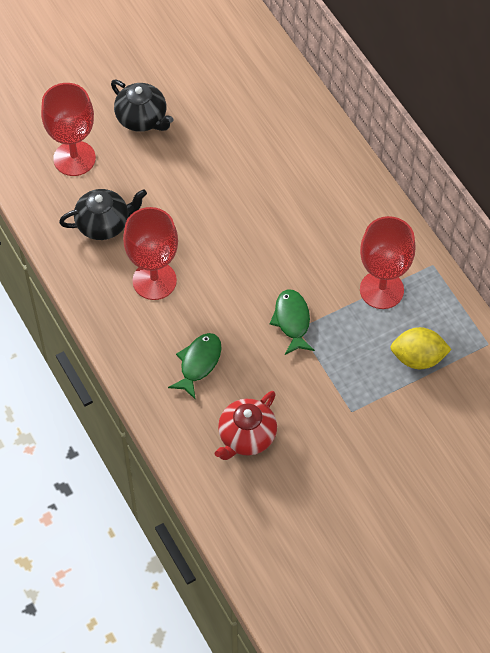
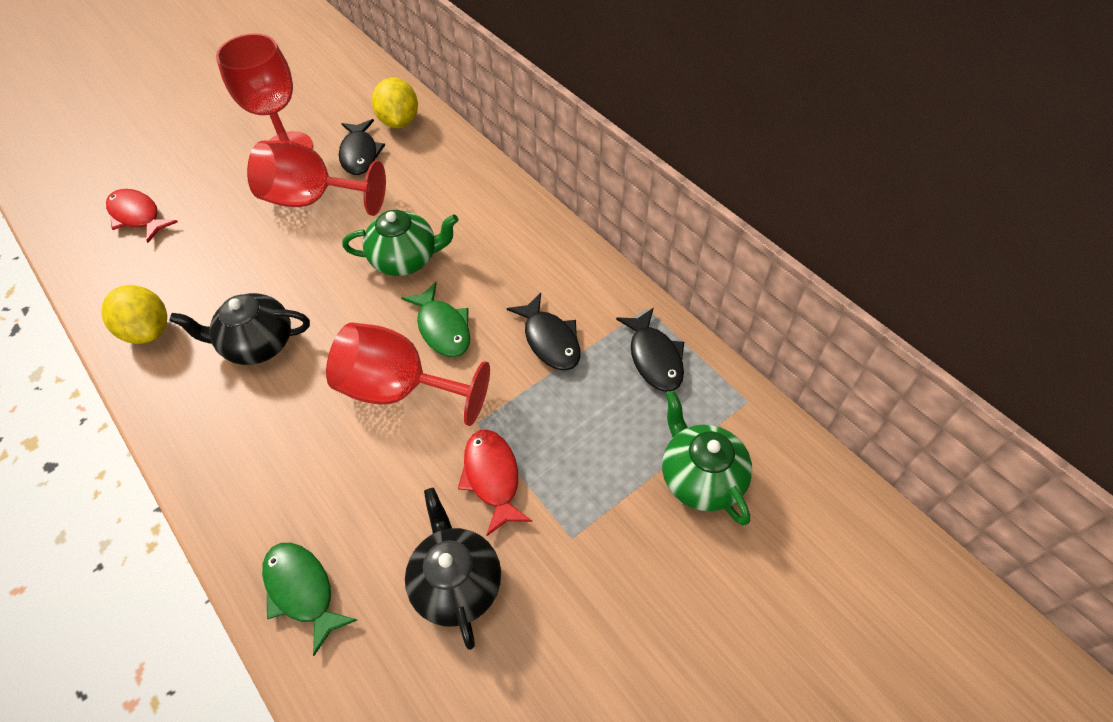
black fish: 0 -> 3
green teapot: 0 -> 2
red fish: 0 -> 2
red teapot: 1 -> 0
yellow lemon: 1 -> 2

